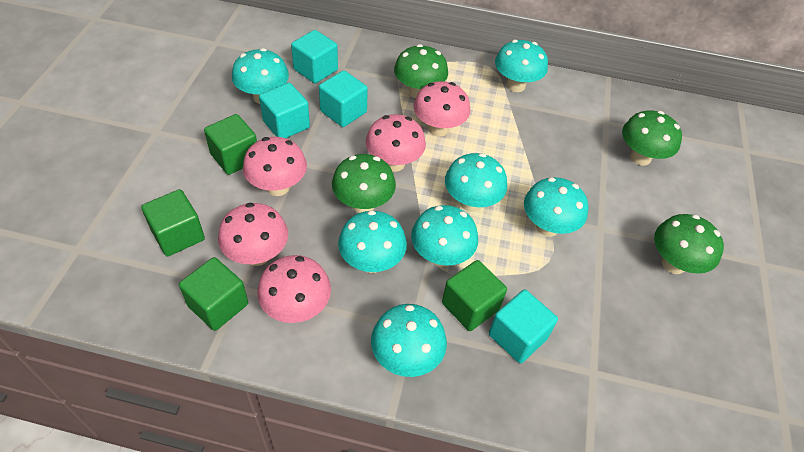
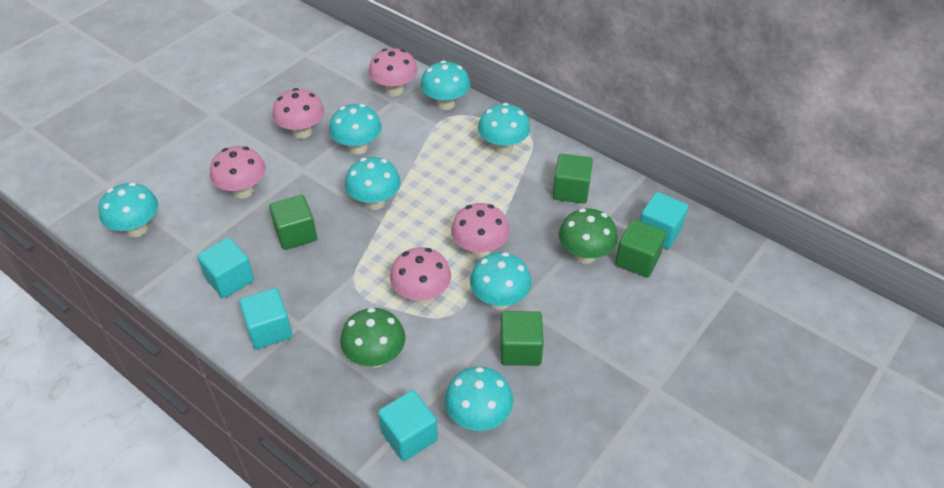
green mushroom: 4 -> 2

